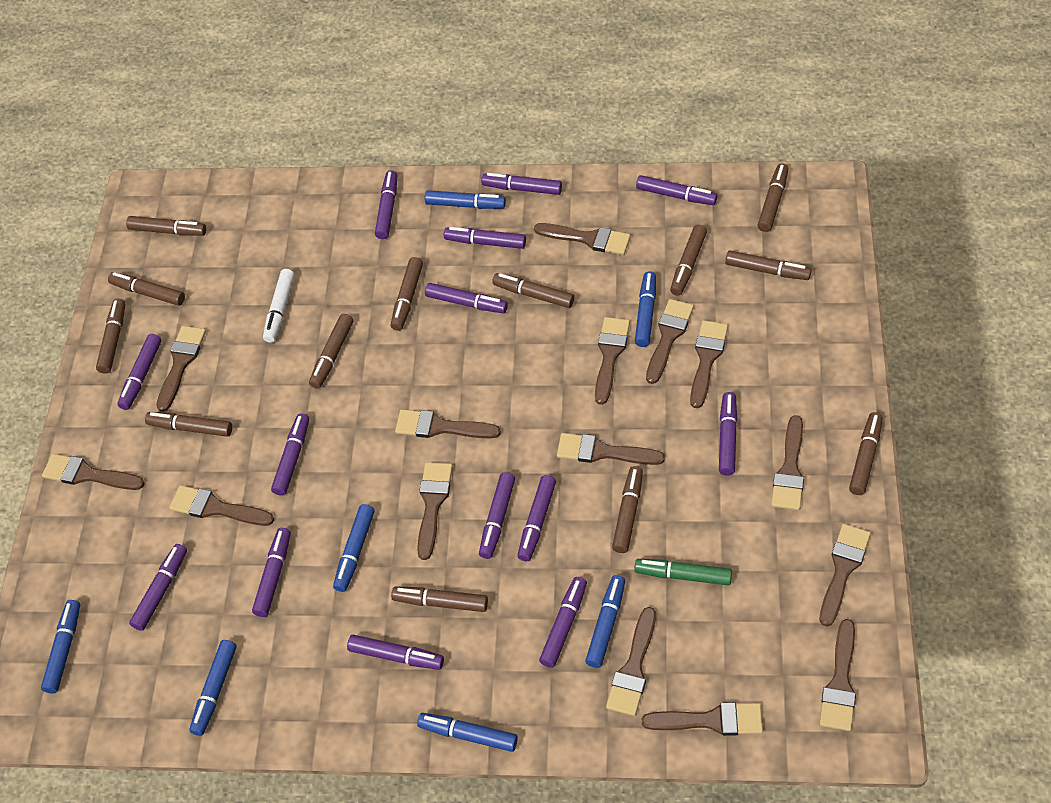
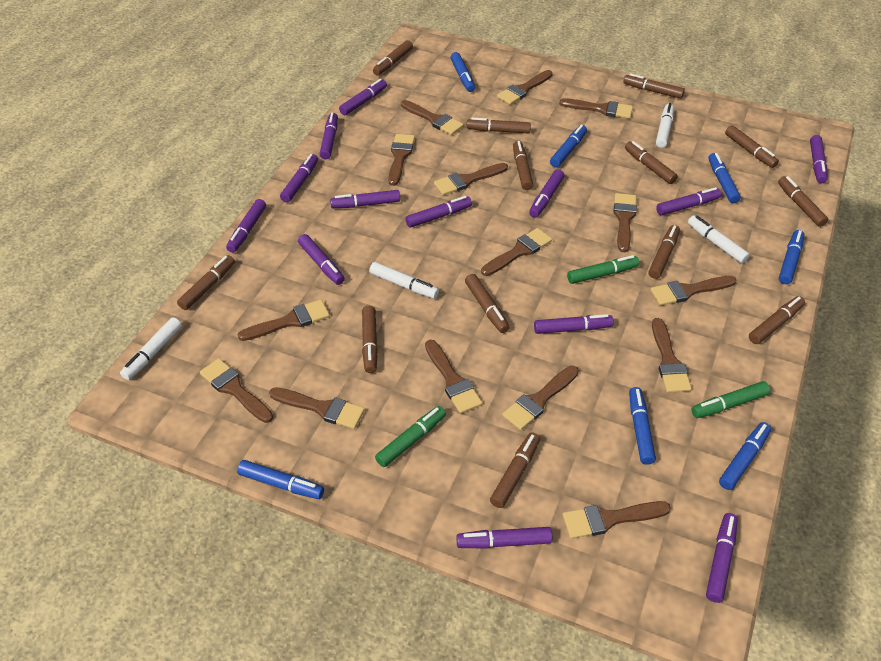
green marker: 1 -> 3
purple marker: 14 -> 13
white marker: 1 -> 4

